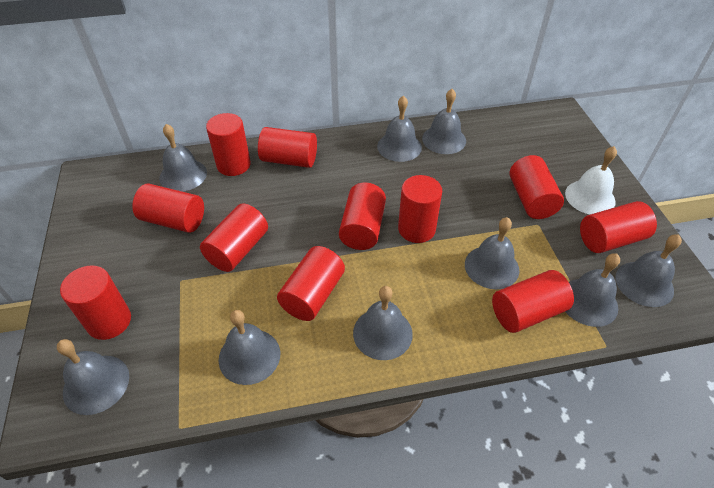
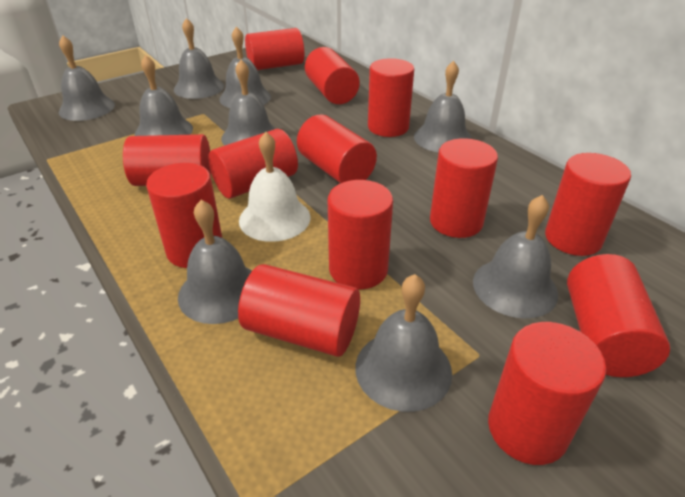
red cylinder: 11 -> 13

